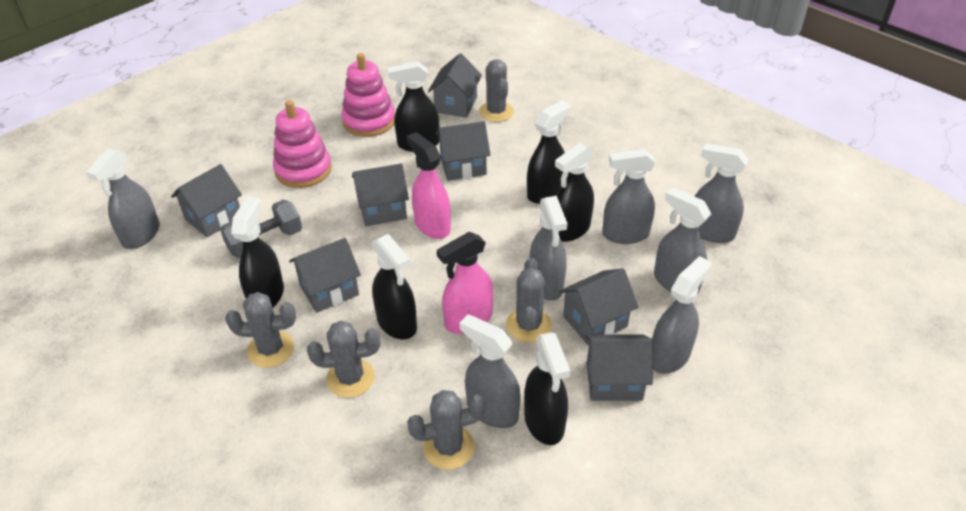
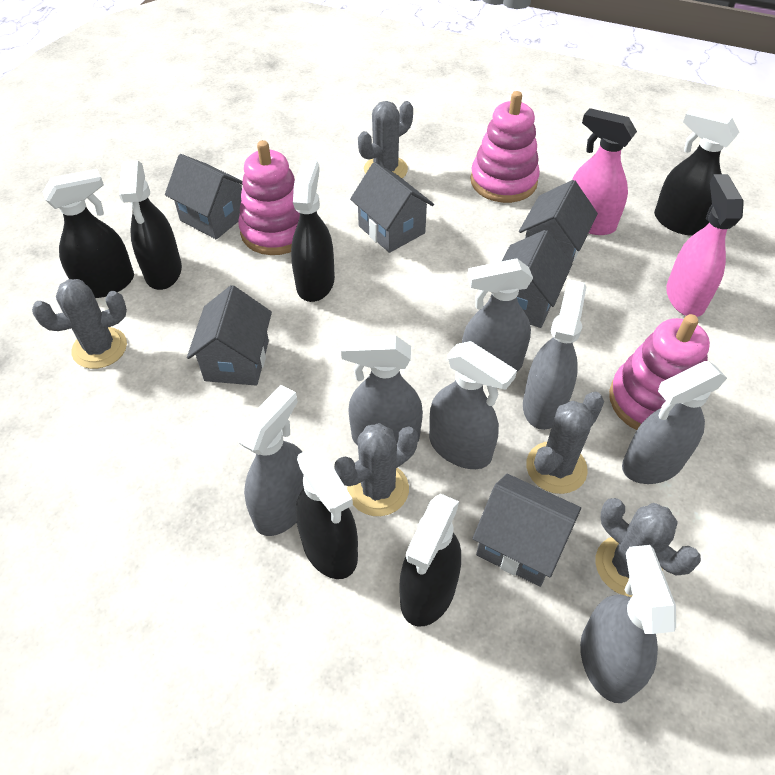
grey dumbbell: 1 -> 0
grey house: 7 -> 6
pink stacking toy: 2 -> 3

